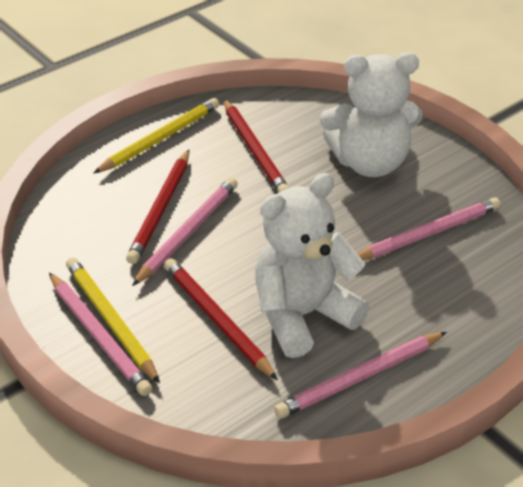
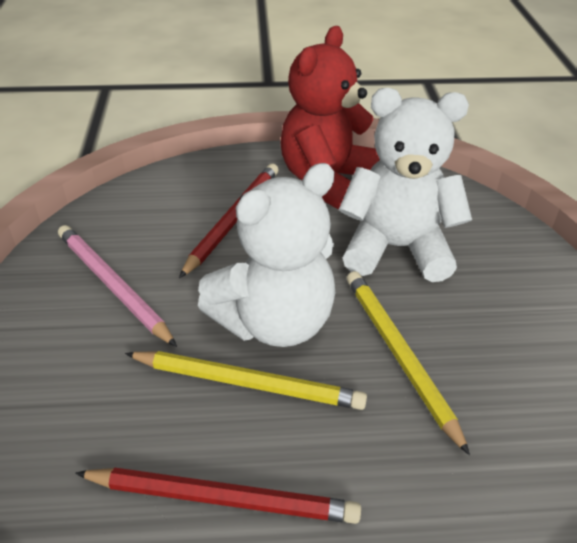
pink pencil: 4 -> 1
red pencil: 3 -> 2
red teddy bear: 0 -> 1

